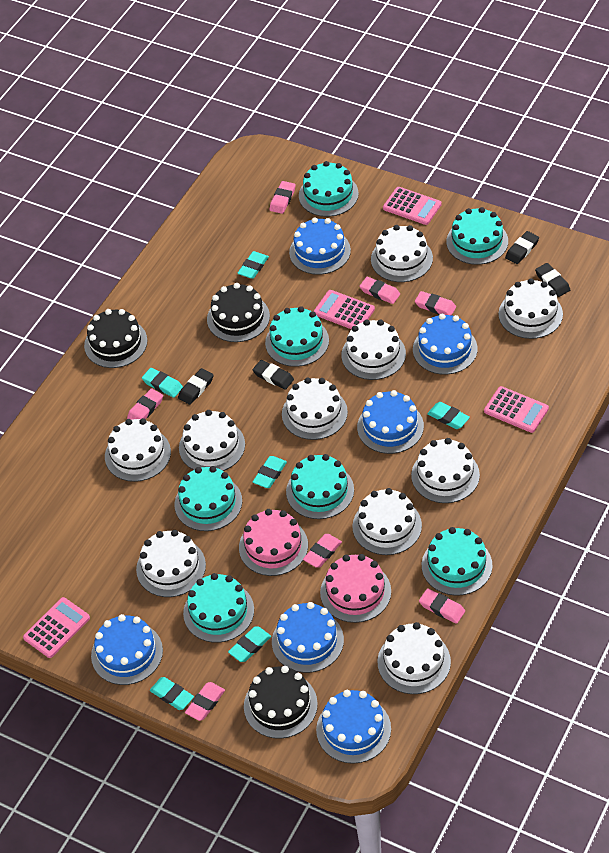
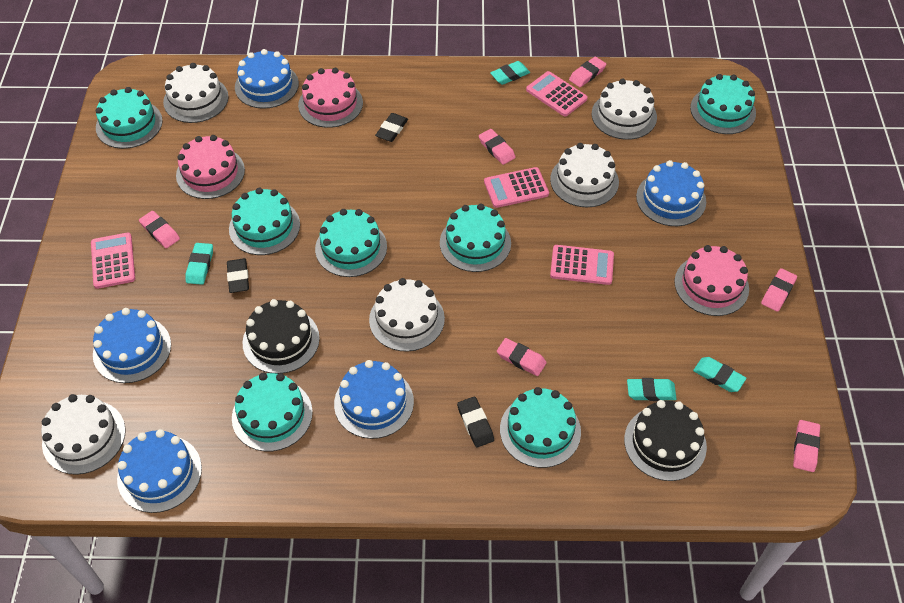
black cake: 3 -> 2
black eraser: 4 -> 3
blue cake: 6 -> 5
pink cake: 2 -> 3
pink eraser: 7 -> 6
turquoise eraser: 6 -> 4
white cake: 10 -> 5

